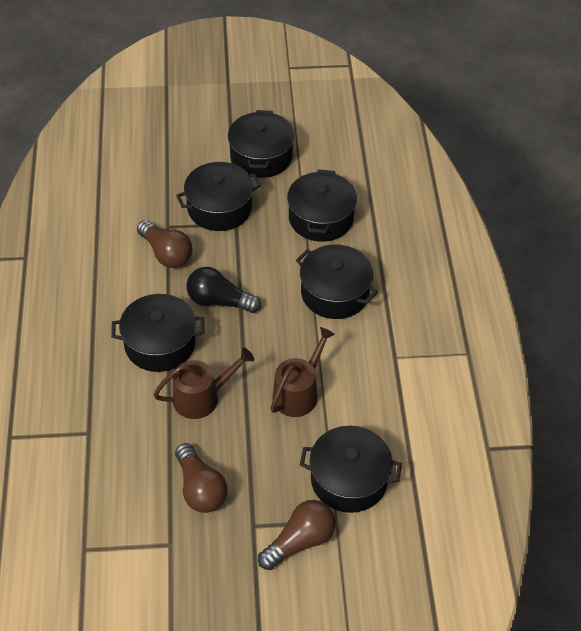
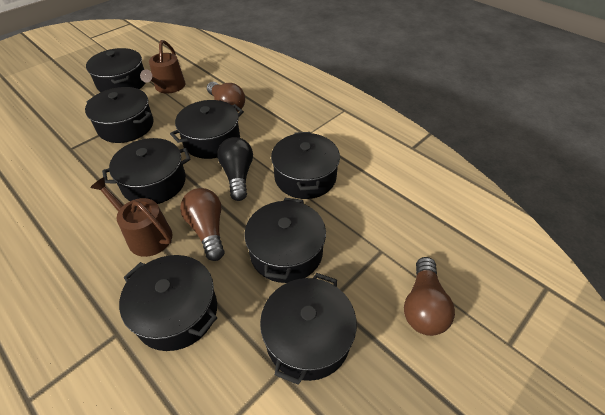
black pot: 6 -> 8

